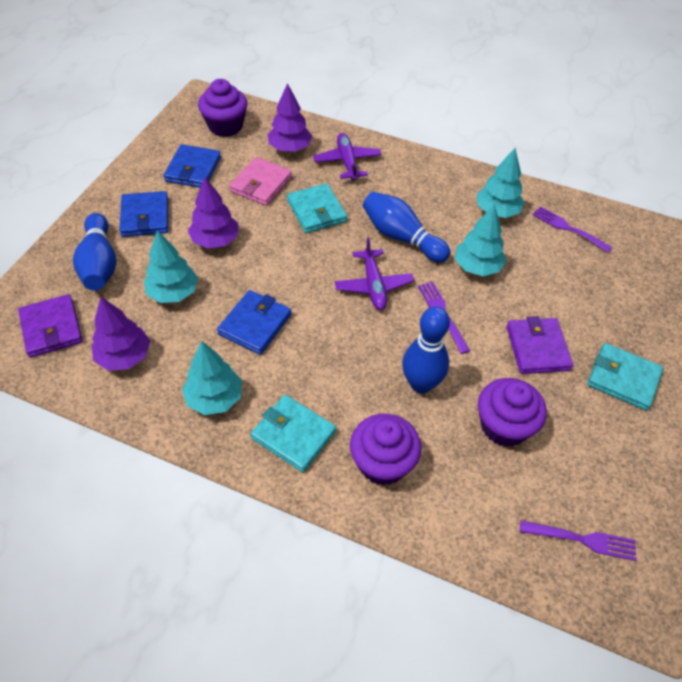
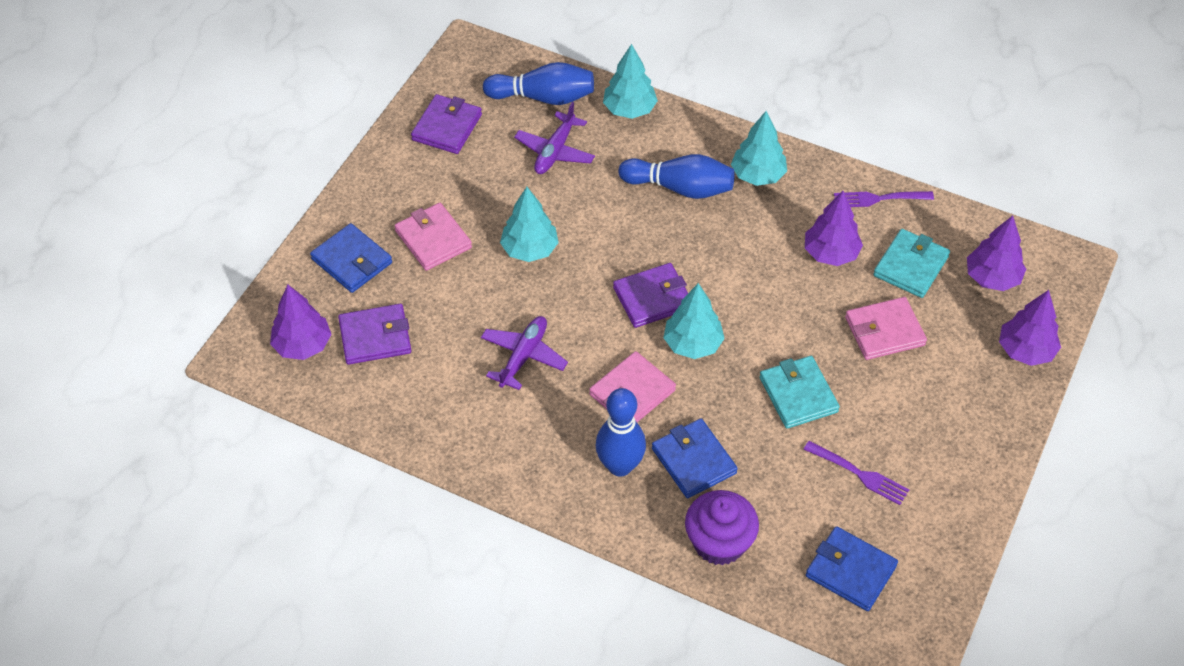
pink wallet: 1 -> 3
purple cupcake: 3 -> 1
purple fork: 3 -> 2
purple tree: 3 -> 4
purple wallet: 2 -> 3
turquoise wallet: 3 -> 2

